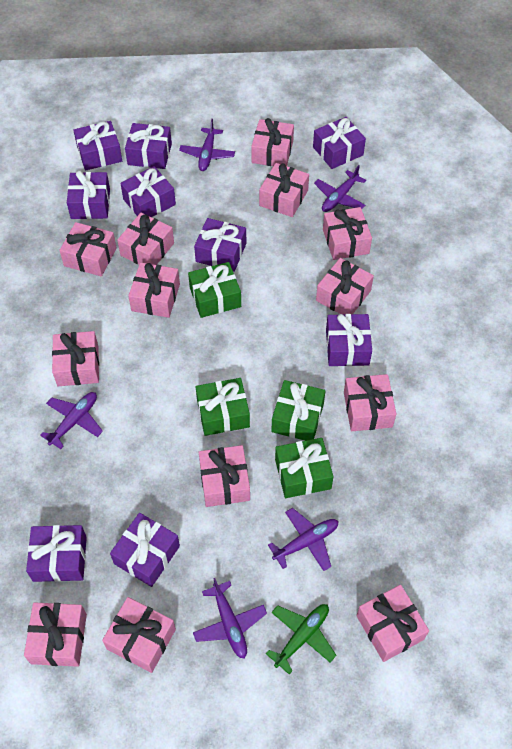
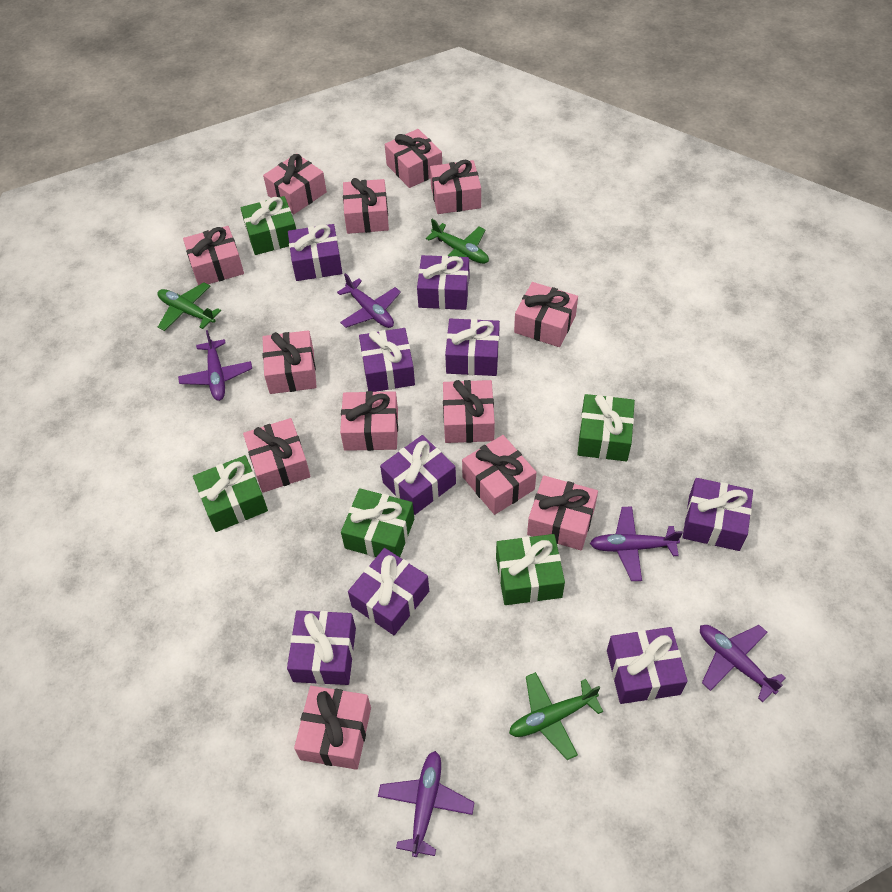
green gift: 4 -> 5
green plane: 1 -> 3

